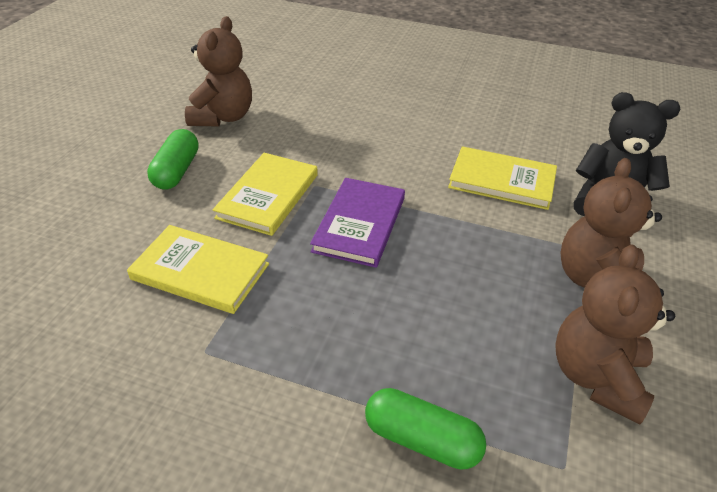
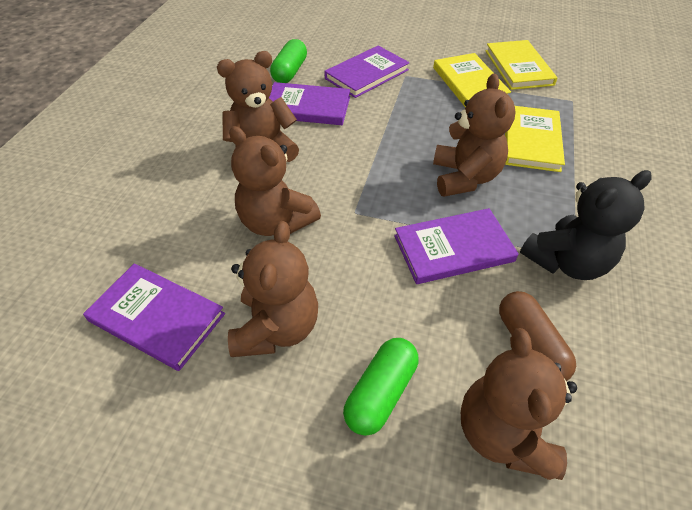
brown capsule: 0 -> 1
brown teddy bear: 3 -> 5
purple book: 1 -> 4

